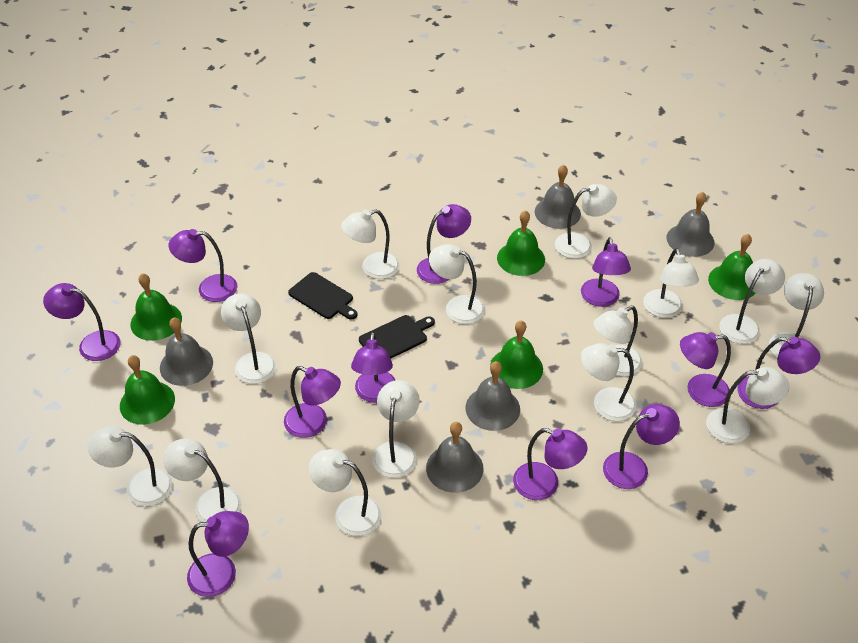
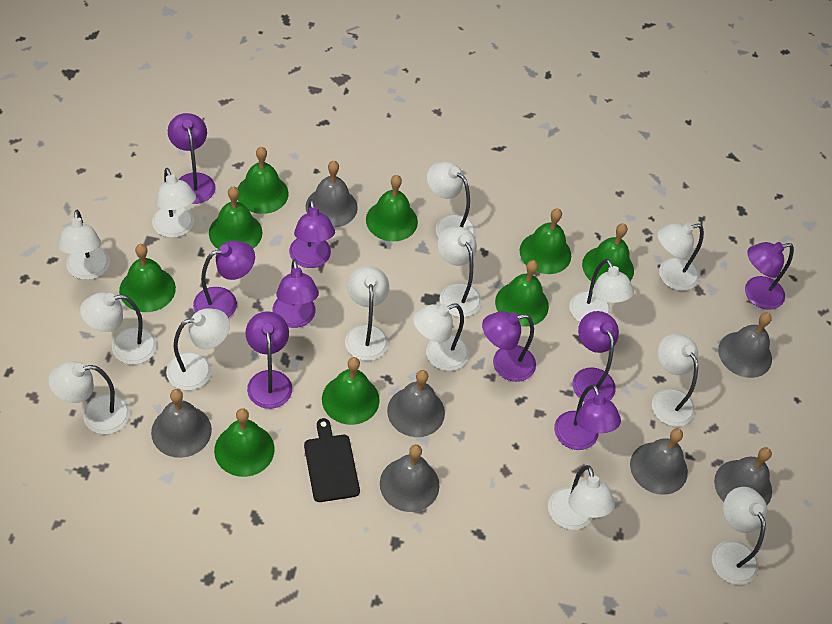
black cutting board: 2 -> 1
green bell: 5 -> 9
grey bell: 5 -> 7
purple lamp: 11 -> 9

